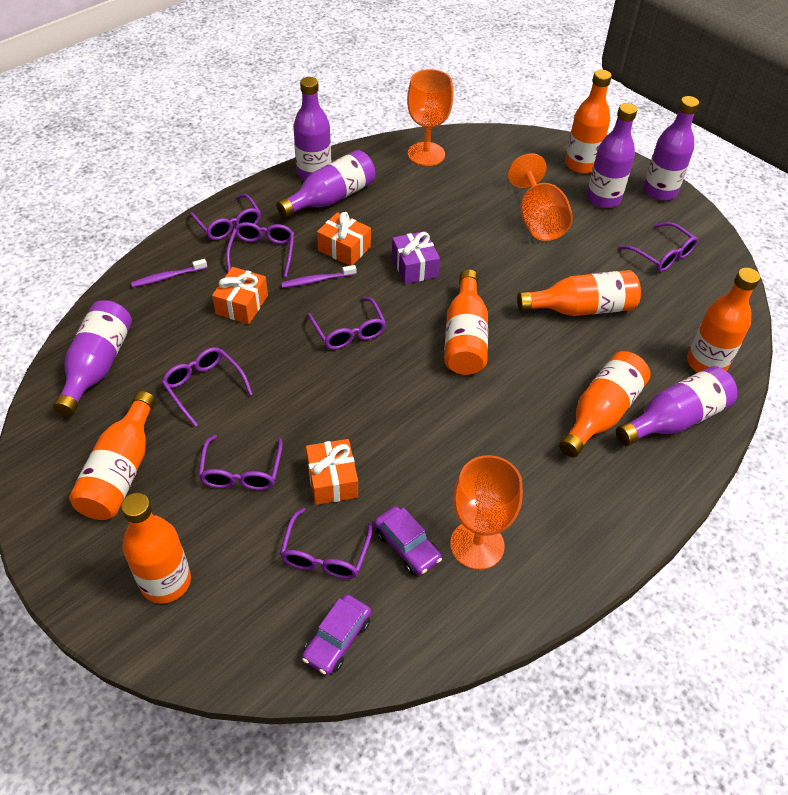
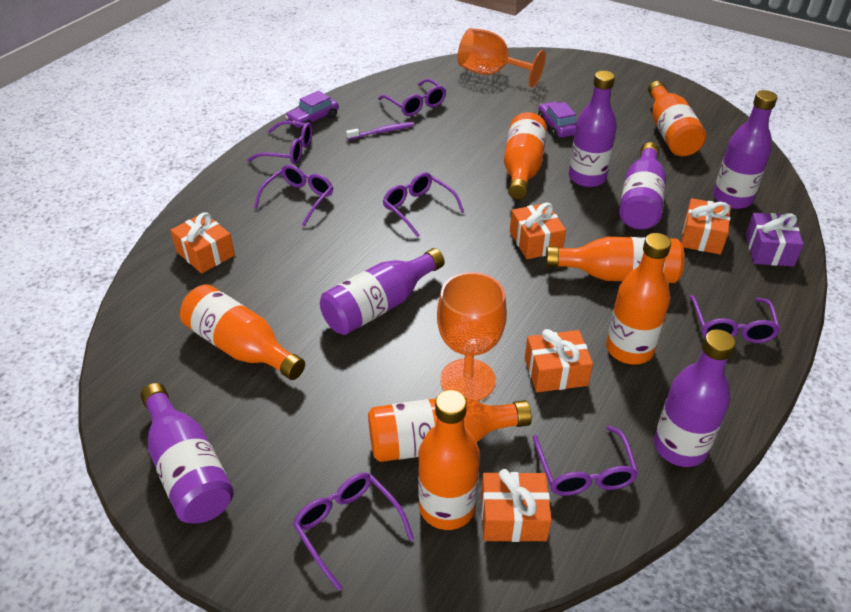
orange gift: 3 -> 5
orange goblet: 3 -> 2
purple toothbrush: 2 -> 1

